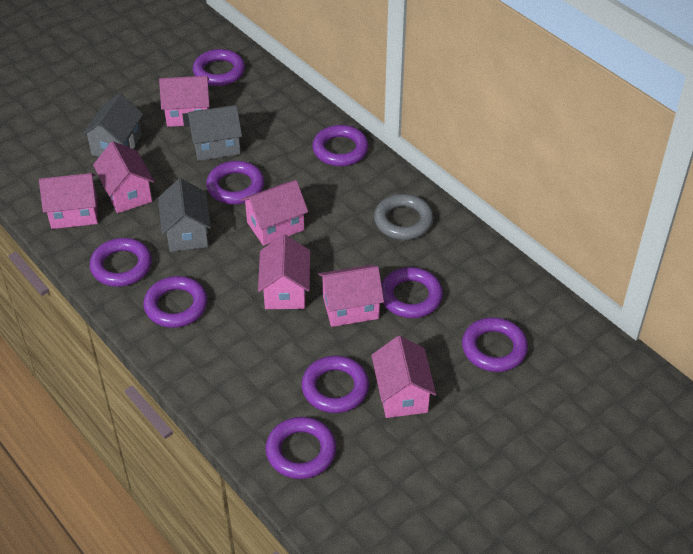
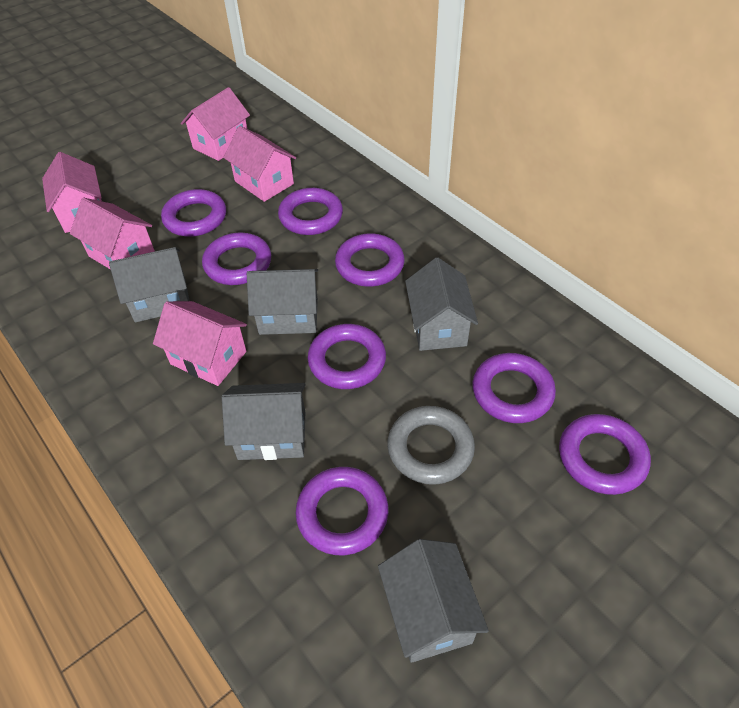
grey house: 3 -> 5
pink house: 7 -> 5
purple ring: 9 -> 8

